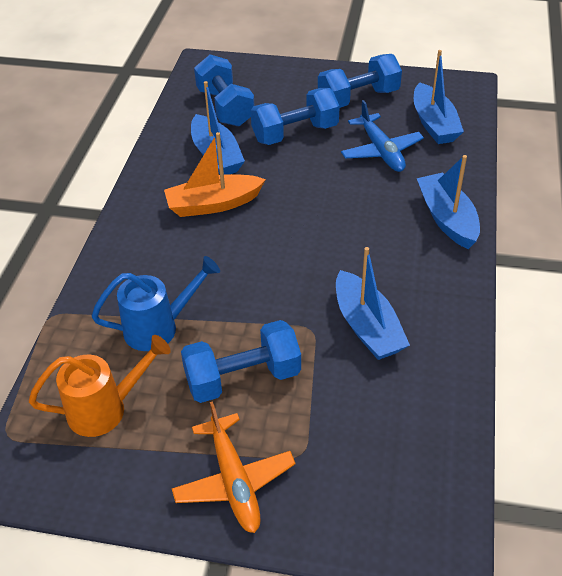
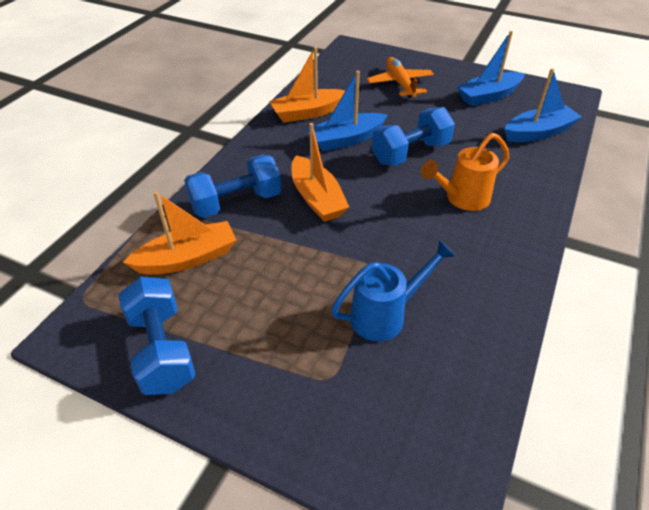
blue boat: 4 -> 3
blue dumbbell: 4 -> 3
blue plane: 1 -> 0
orange boat: 1 -> 3

